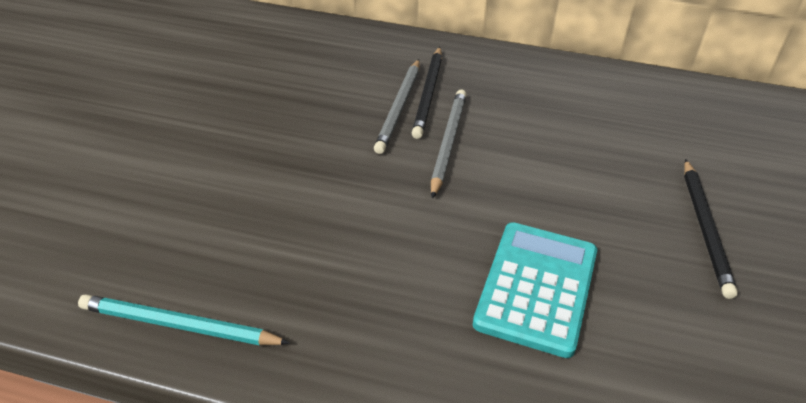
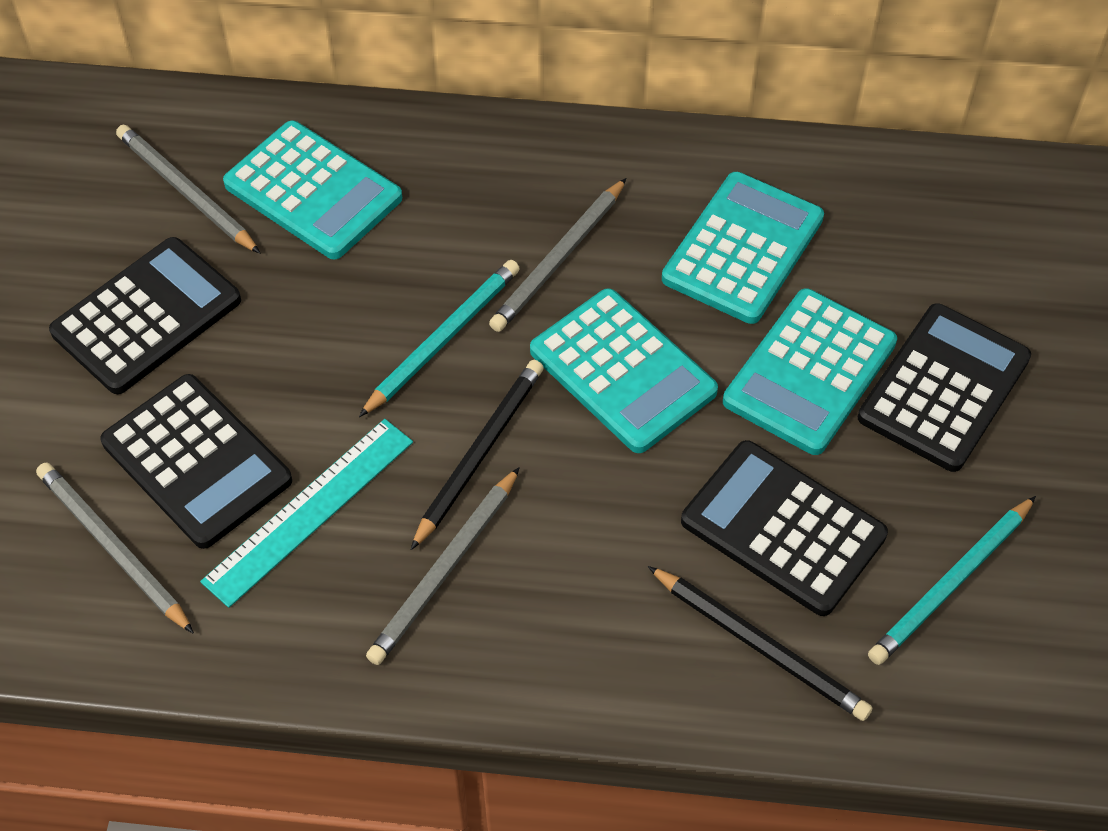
black calculator: 0 -> 4
grey pencil: 2 -> 4
turquoise calculator: 1 -> 4
turquoise pencil: 1 -> 2
turquoise ruler: 0 -> 1

